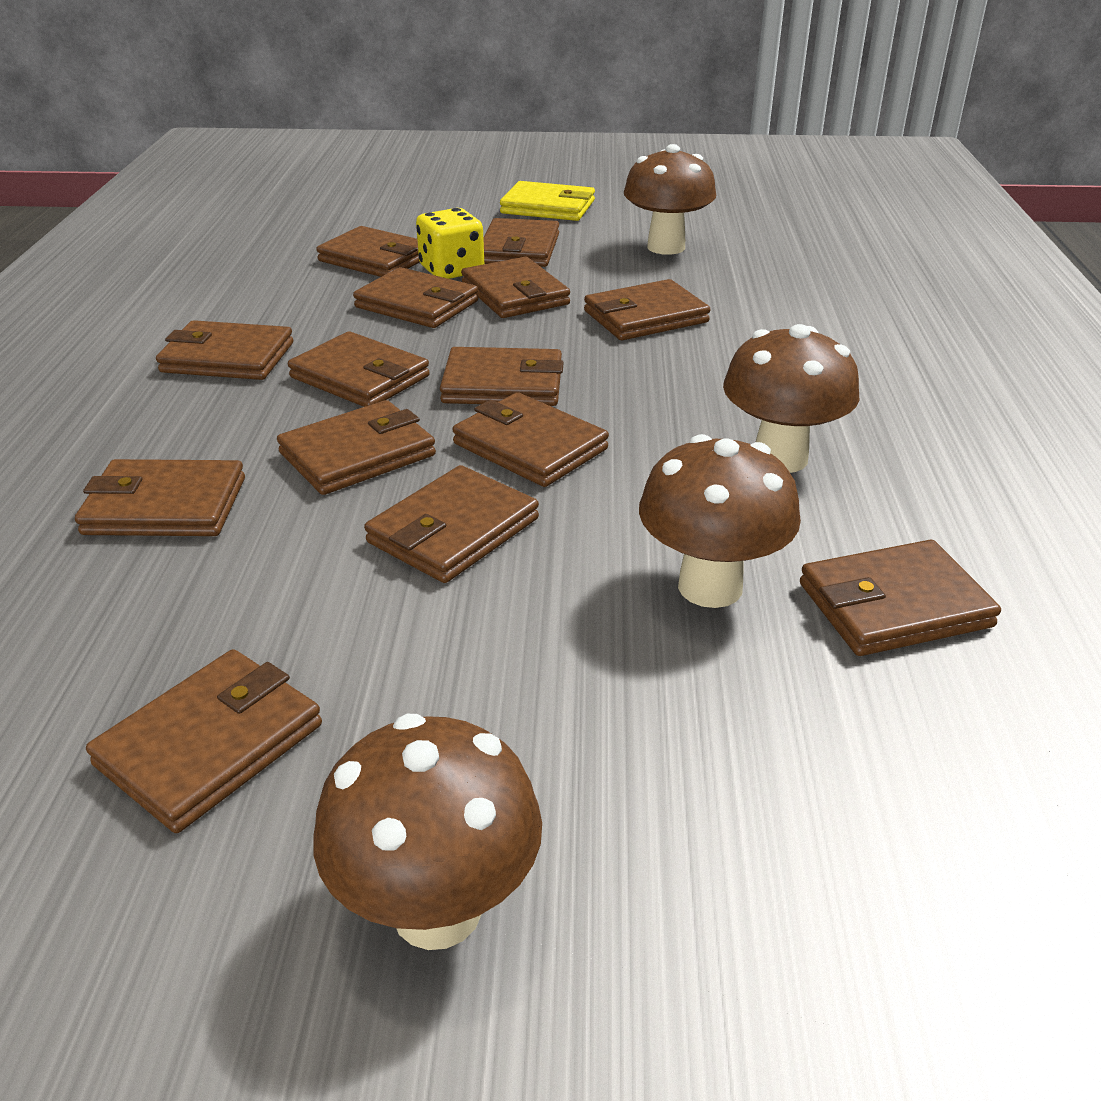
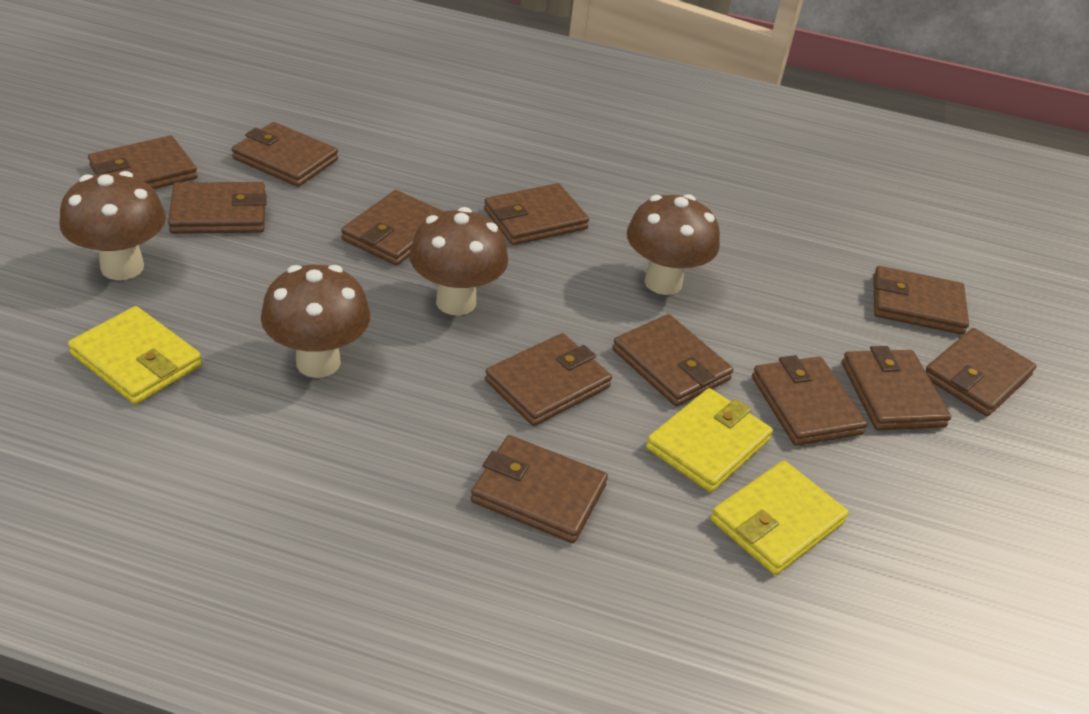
brown wallet: 14 -> 12
yellow dice: 1 -> 0
yellow wallet: 1 -> 3

